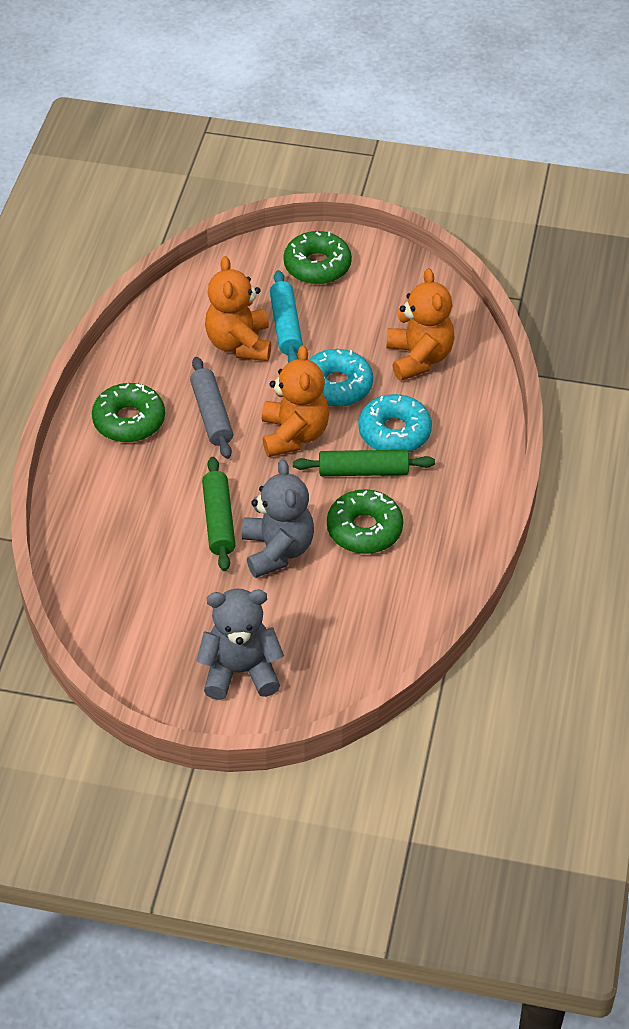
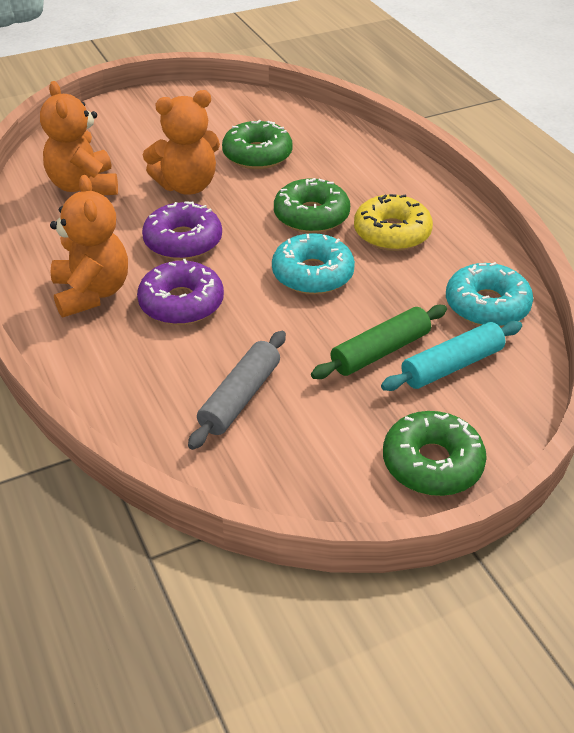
green rolling pin: 2 -> 1
grey teddy bear: 2 -> 0
purple donut: 0 -> 2
yellow donut: 0 -> 1

